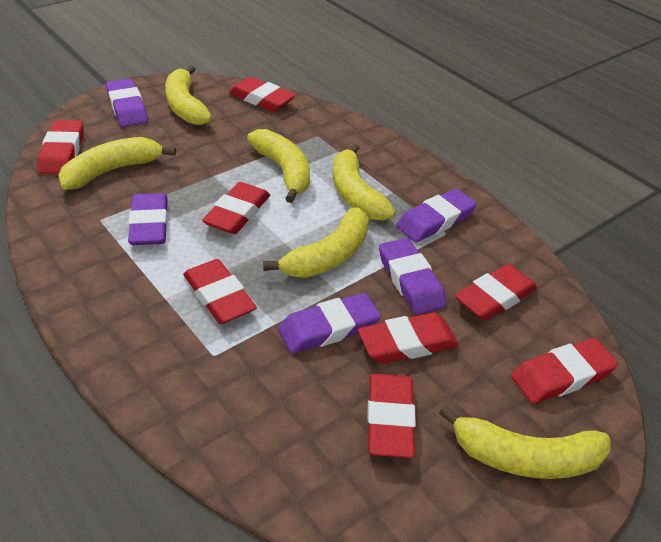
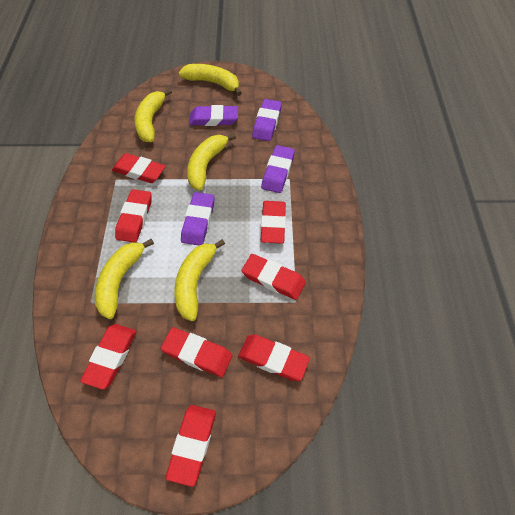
purple eraser: 5 -> 4
yellow banana: 6 -> 5

